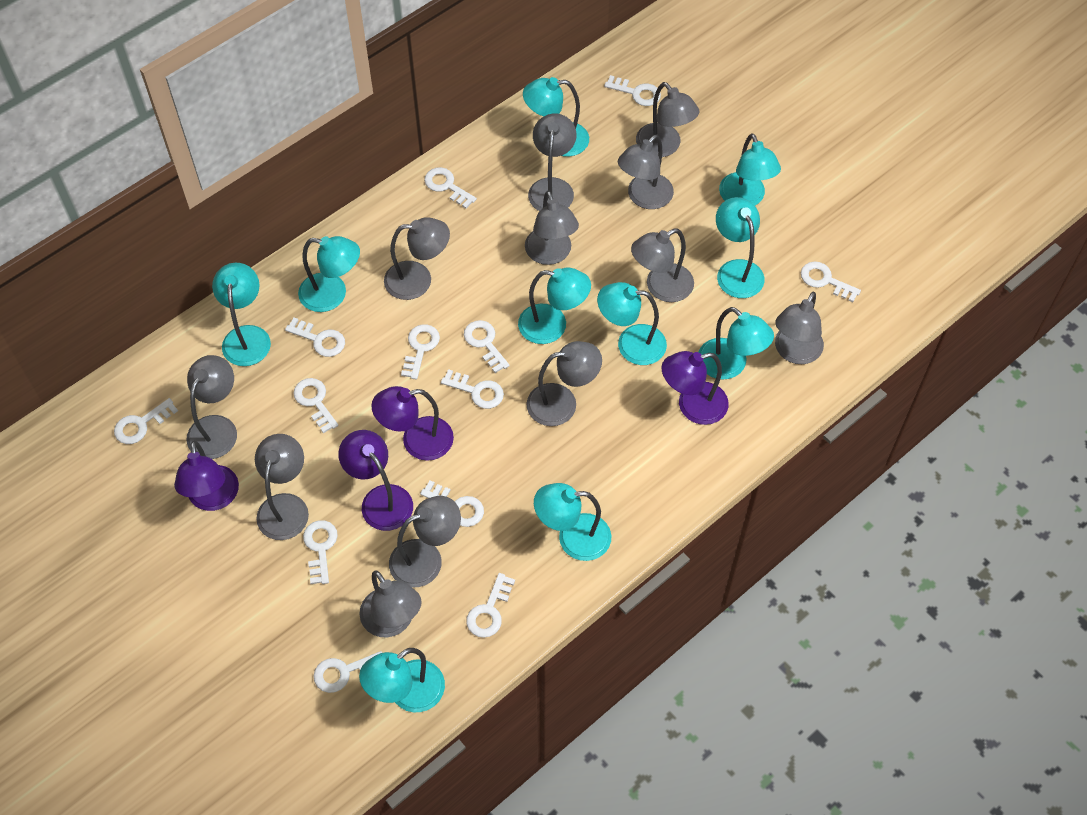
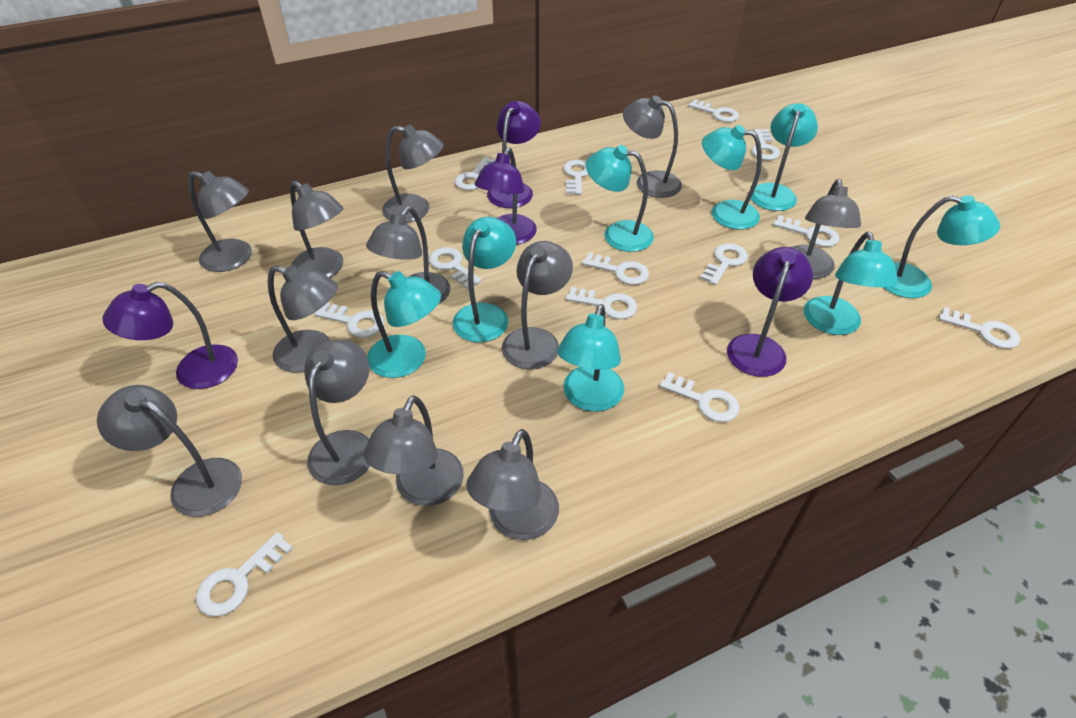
turquoise lamp: 10 -> 8

